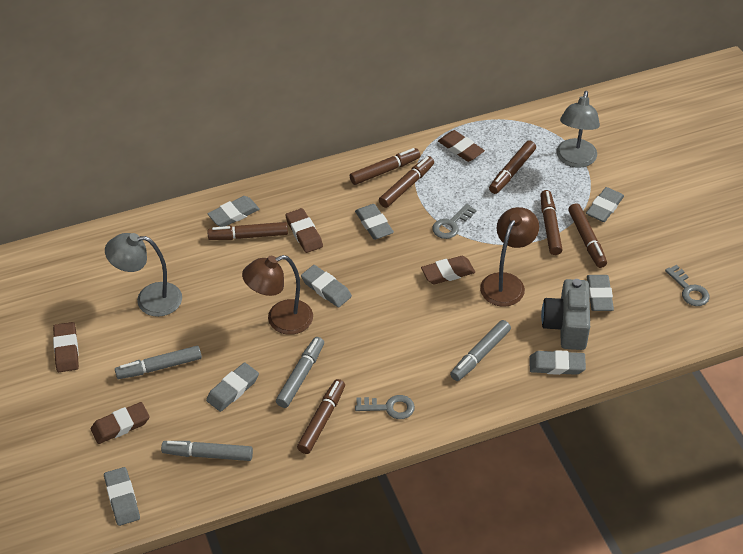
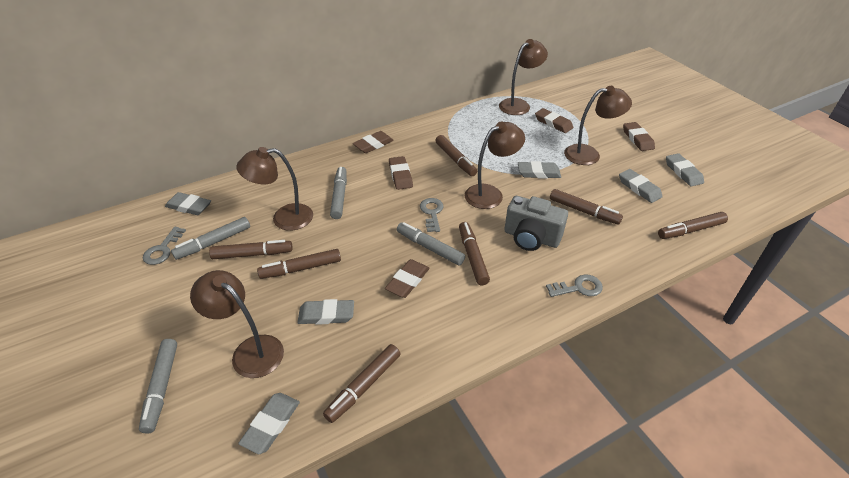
brown lamp: 2 -> 5
grey eraser: 8 -> 6
grey lamp: 2 -> 0

